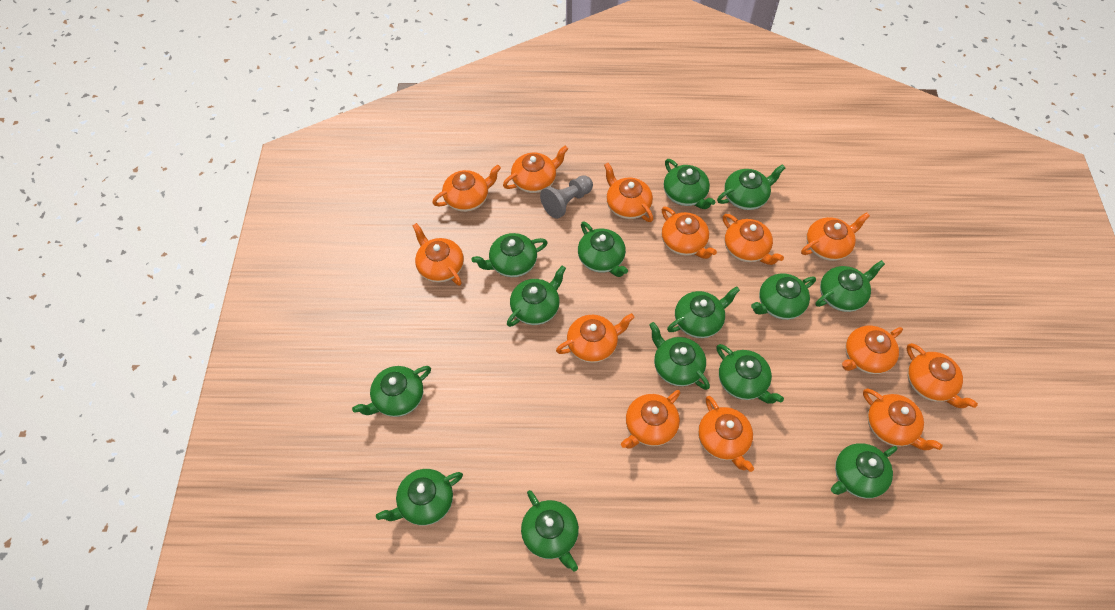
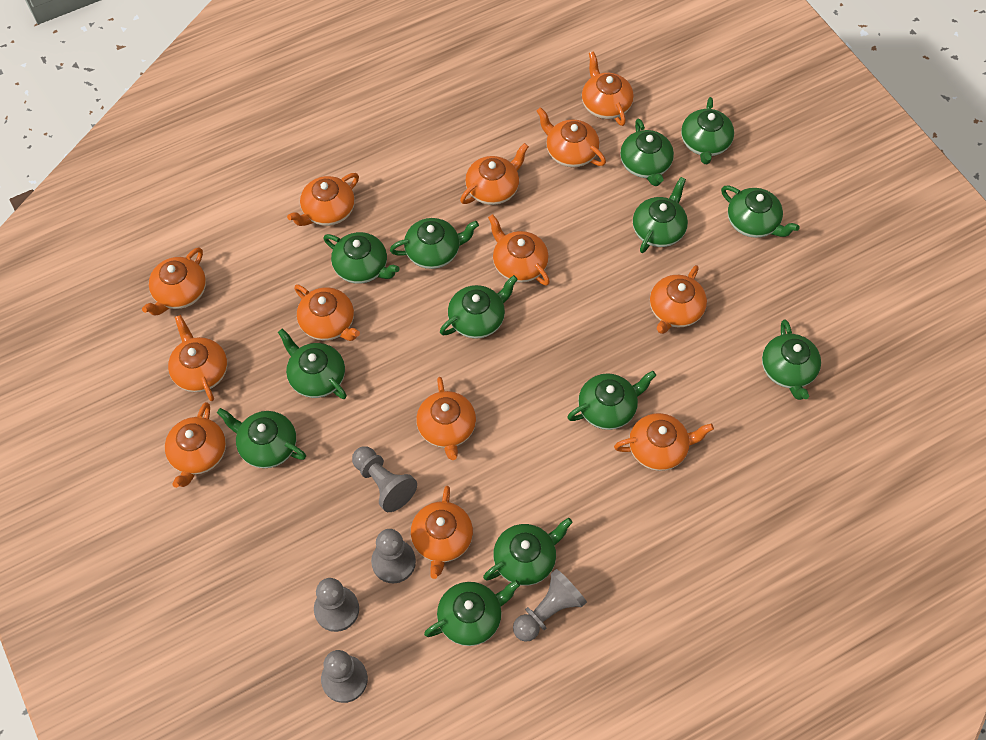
green teapot: 14 -> 13
grey pawn: 1 -> 5

